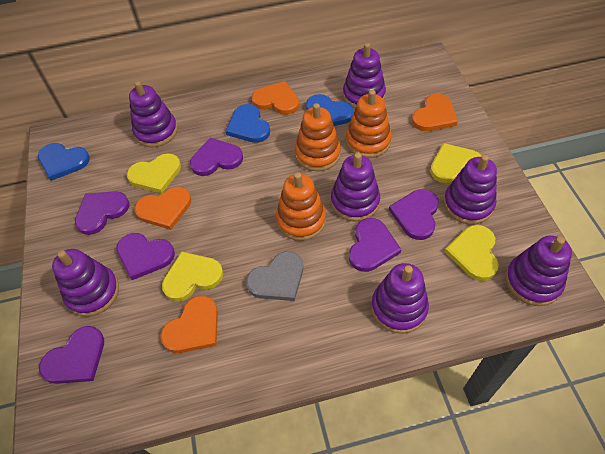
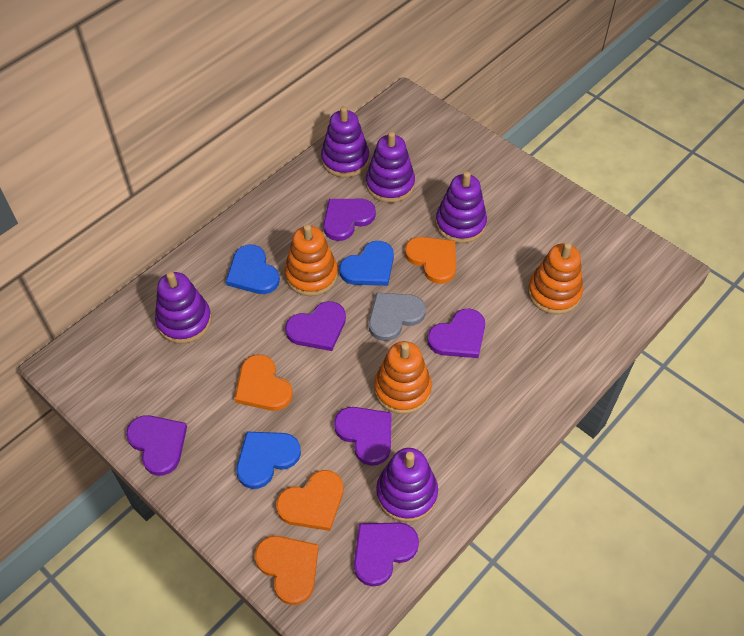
purple stacking toy: 7 -> 5
yellow heart: 4 -> 0

